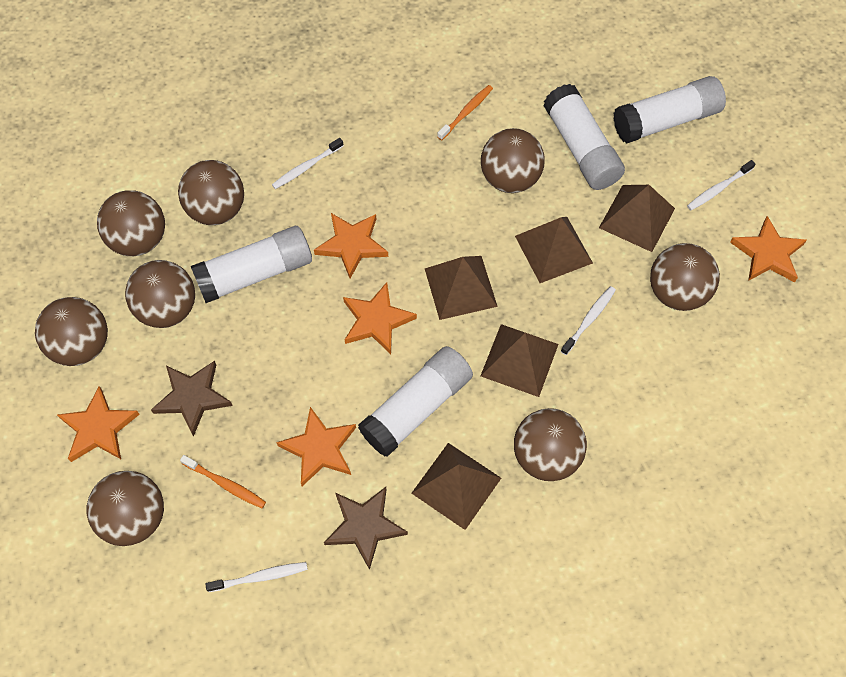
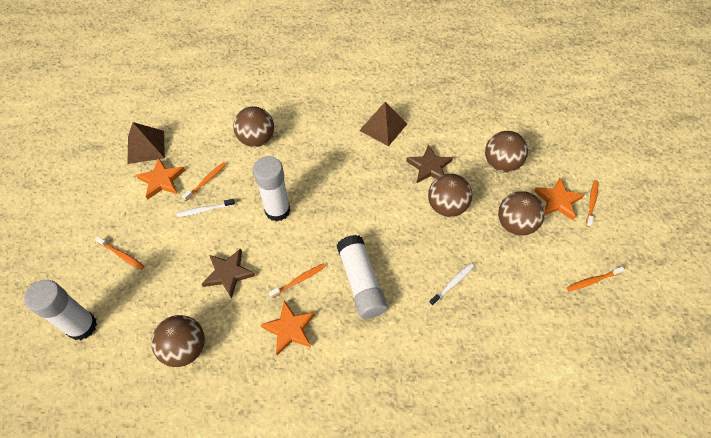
brown ball: 8 -> 5
brown pyramid: 5 -> 2
orange star: 5 -> 3
orange toothbrush: 2 -> 5
white glue stick: 4 -> 3
white toothbrush: 4 -> 2

